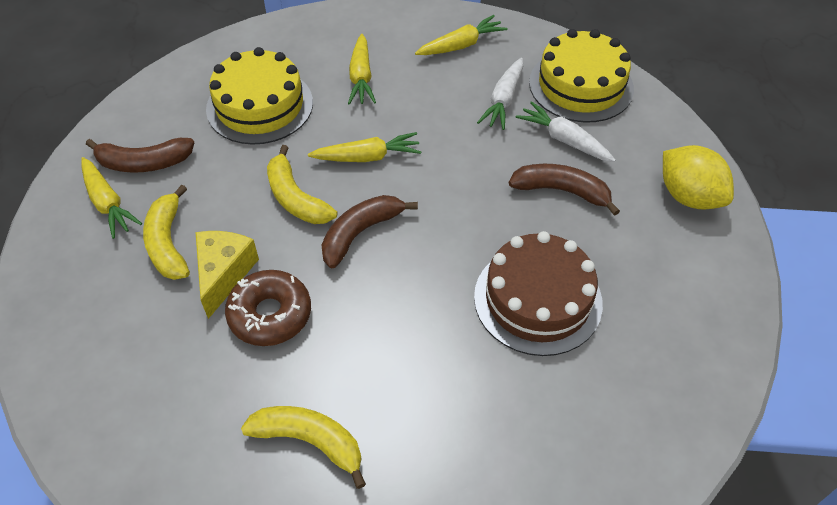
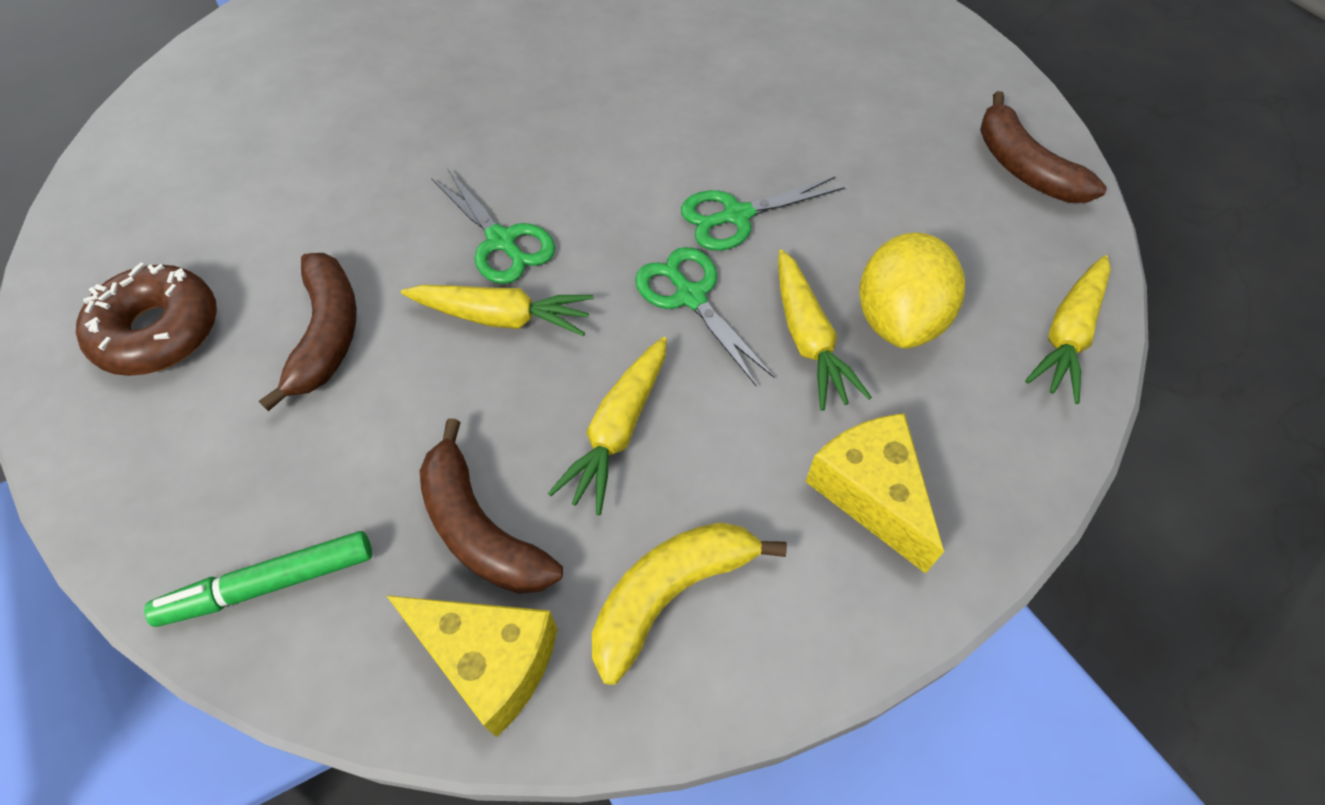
brown cake: 1 -> 0
green marker: 0 -> 1
green scissors: 0 -> 3
white carrot: 2 -> 0
yellow banana: 3 -> 1
yellow cake: 2 -> 0
yellow cheese: 1 -> 2

